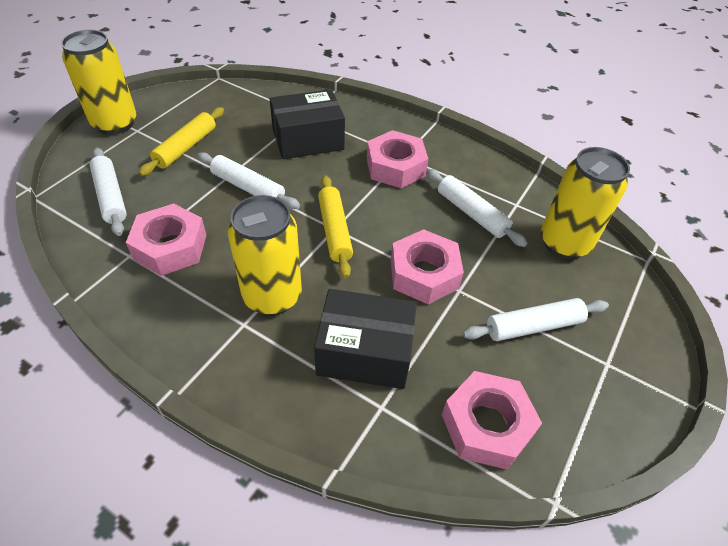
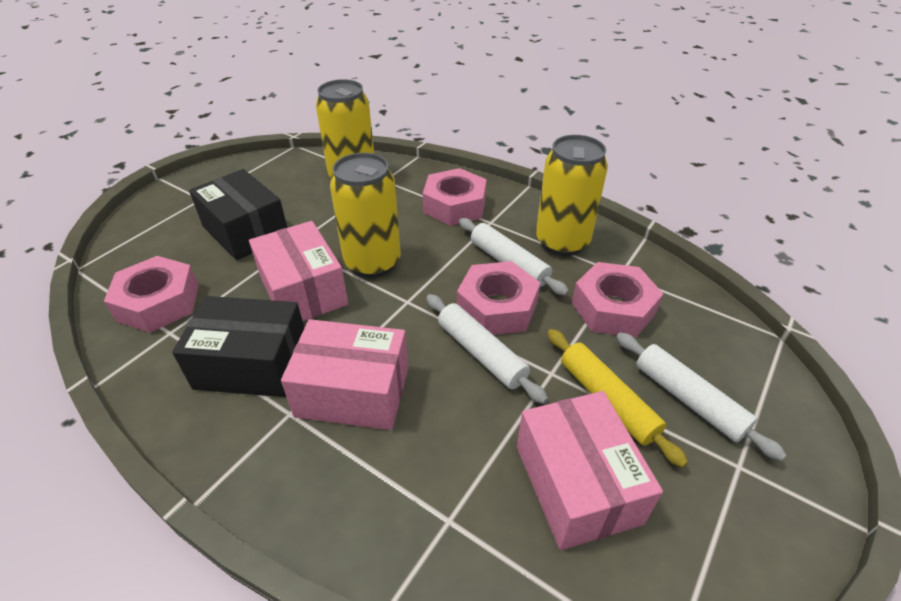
pink box: 0 -> 3
white rolling pin: 4 -> 3
yellow rolling pin: 2 -> 1

